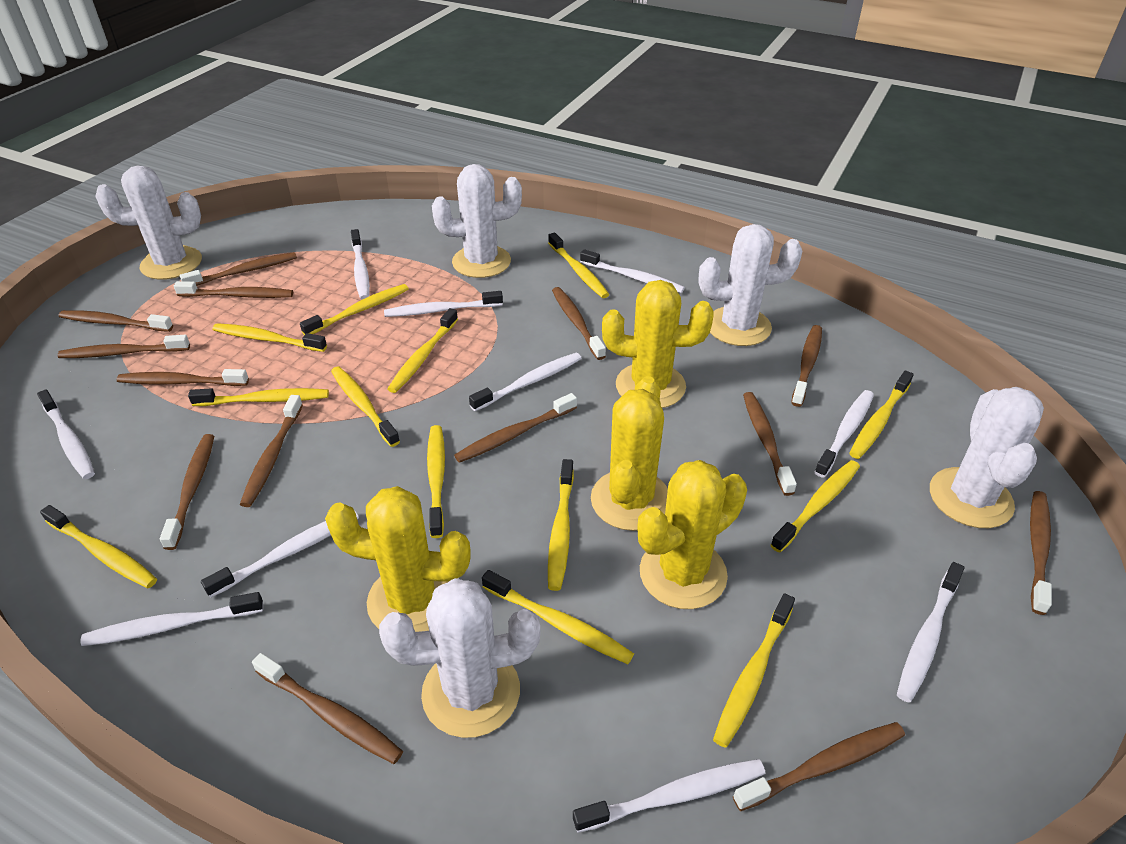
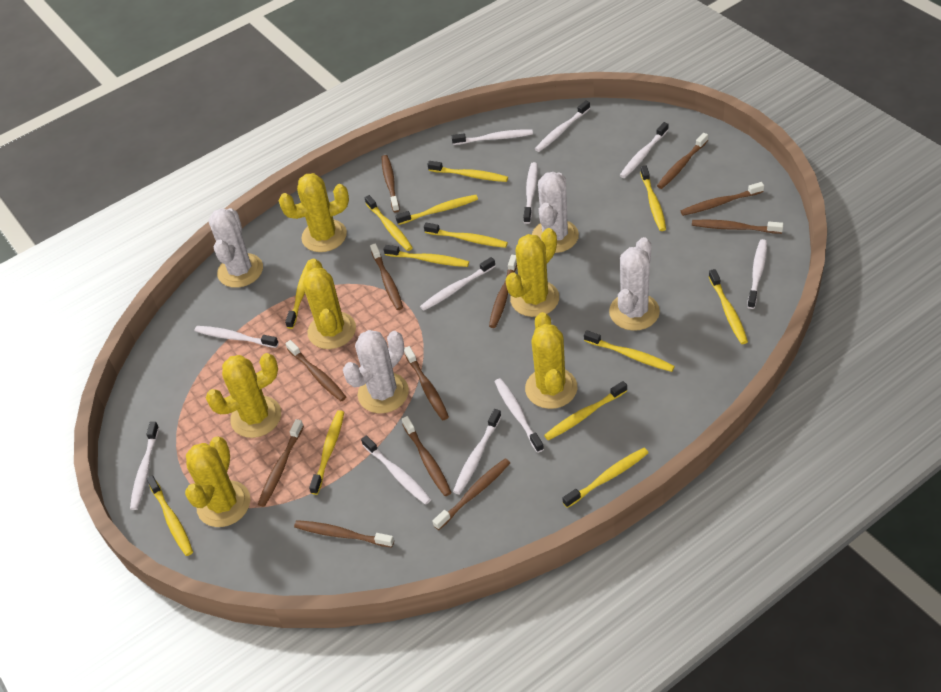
brown toothbrush: 14 -> 12
white cactus: 5 -> 4
white toothbrush: 10 -> 11
yellow cactus: 4 -> 6

